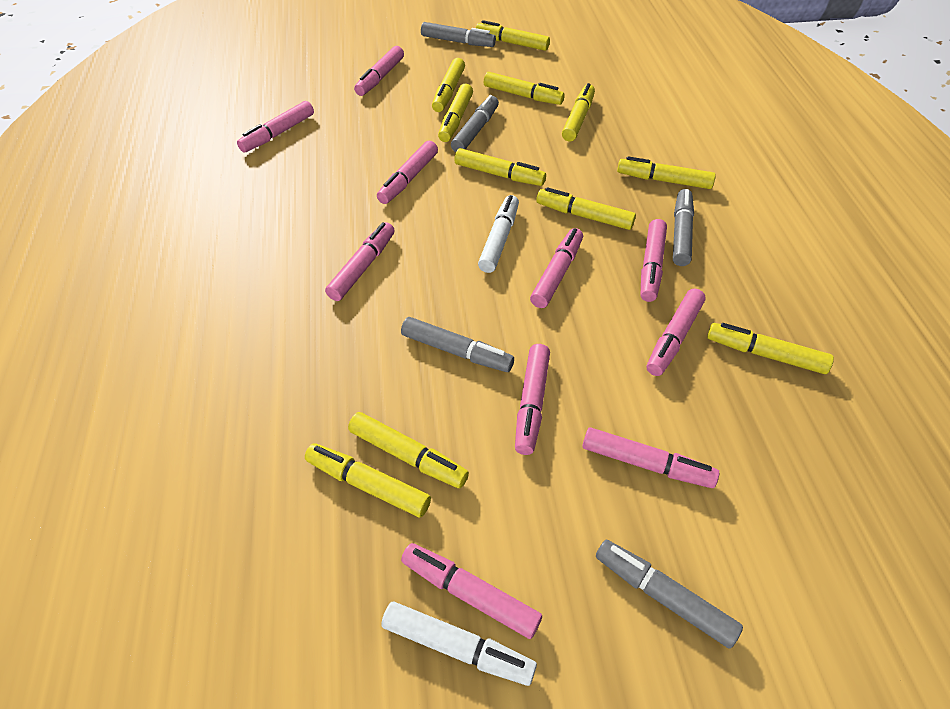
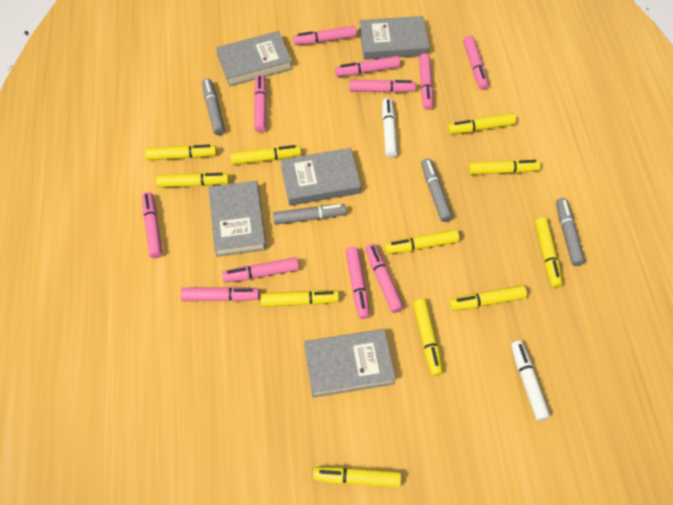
grey book: 0 -> 5
grey marker: 5 -> 4
pink marker: 10 -> 11

